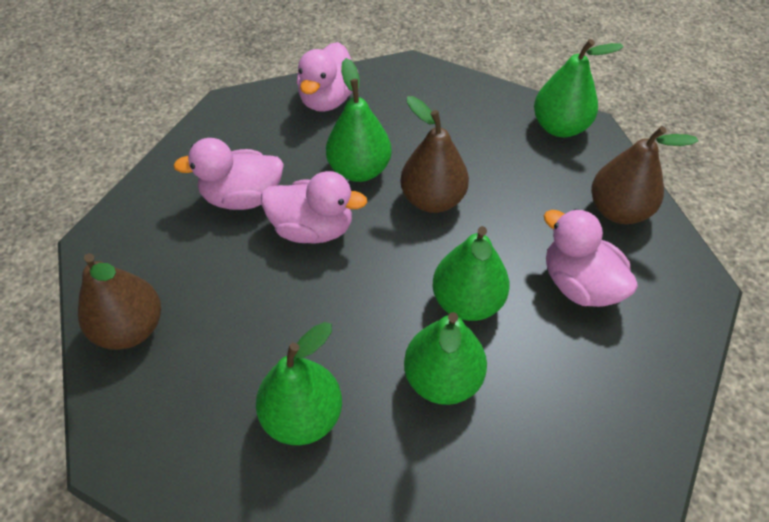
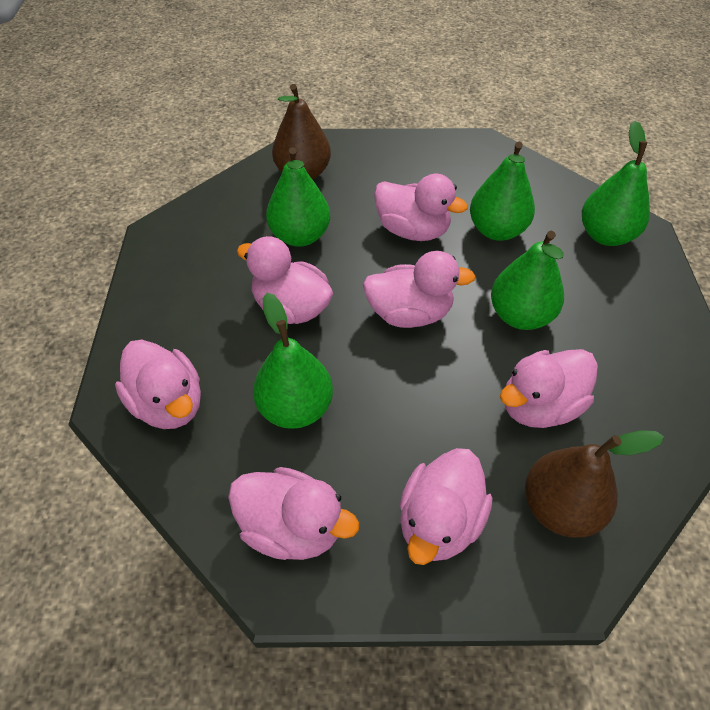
brown pear: 3 -> 2
pink duck: 4 -> 7

